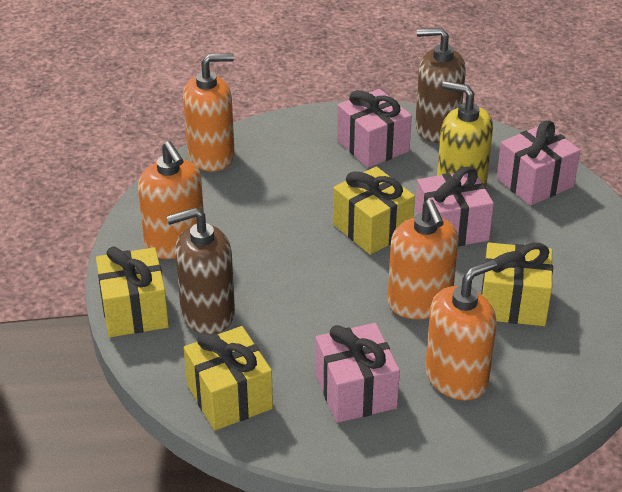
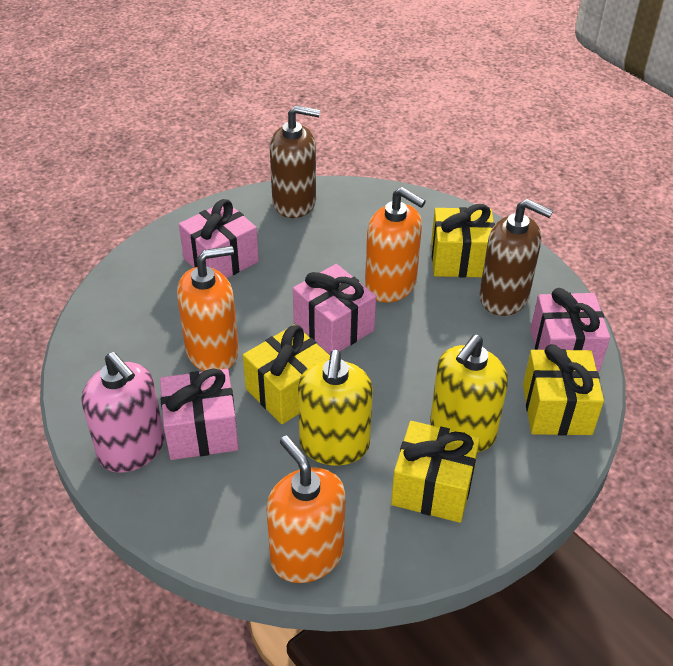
orange soap dispenser: 4 -> 3
pink soap dispenser: 0 -> 1
yellow soap dispenser: 1 -> 2

